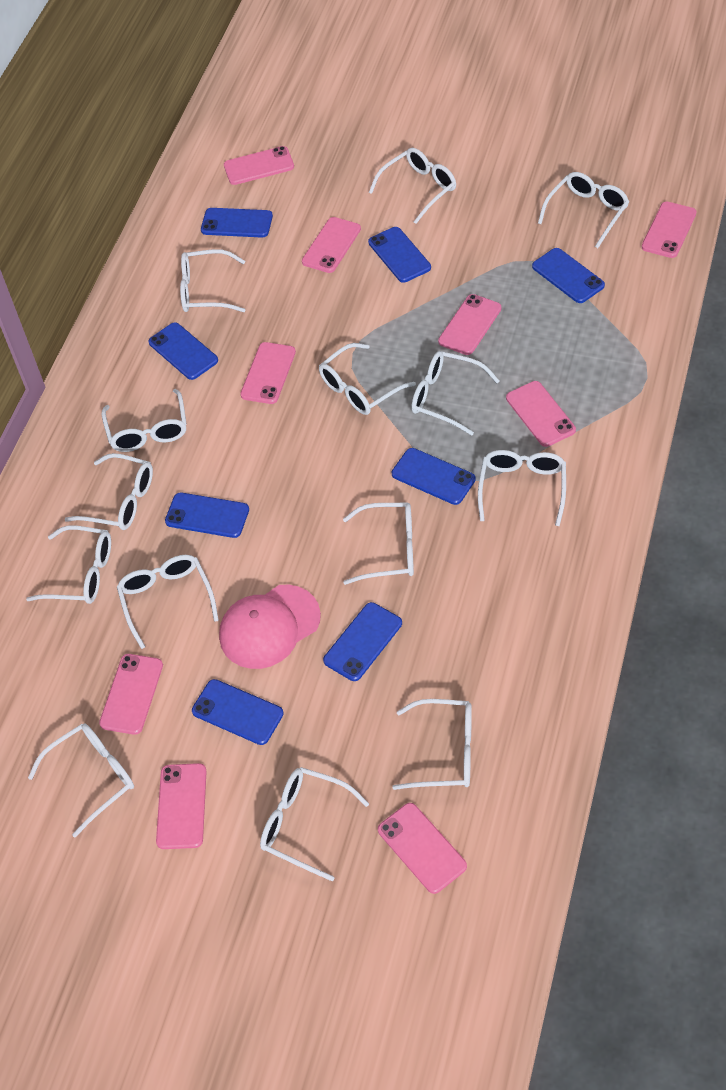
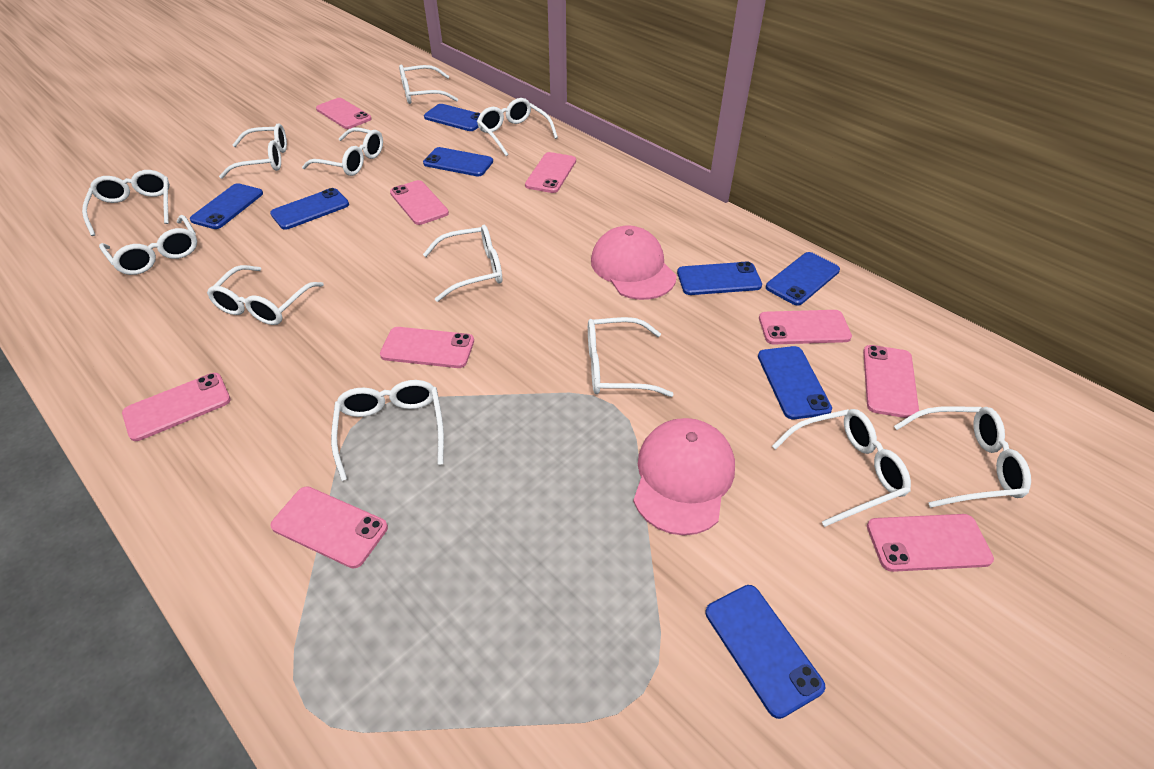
pink cap: 1 -> 2
white glasses: 14 -> 12

